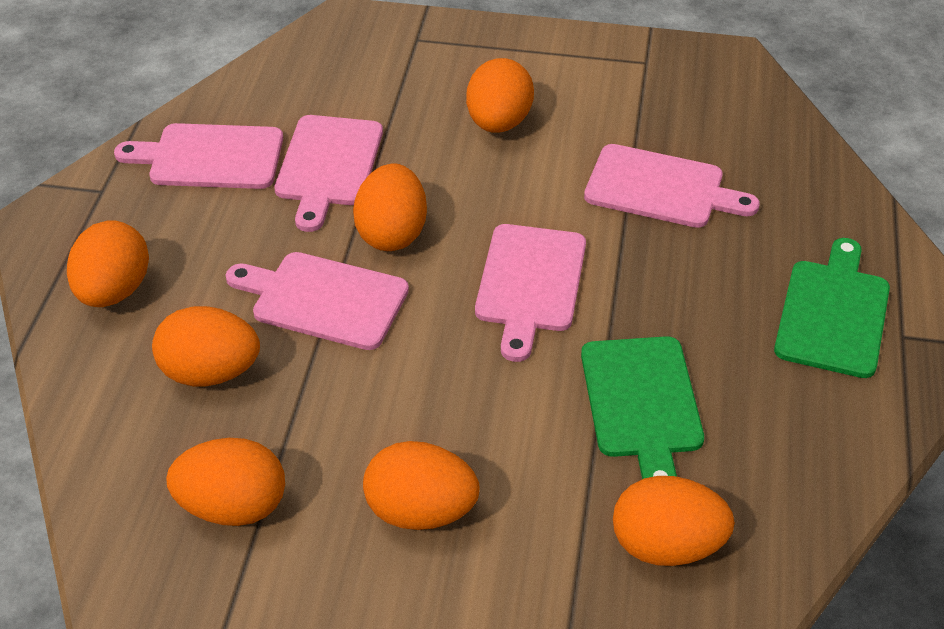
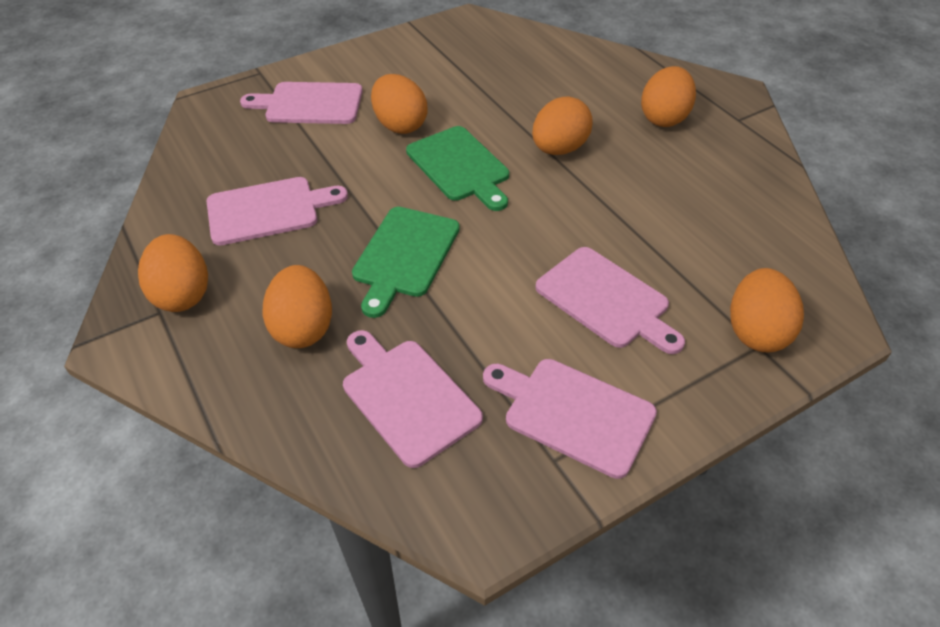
orange egg: 7 -> 6

